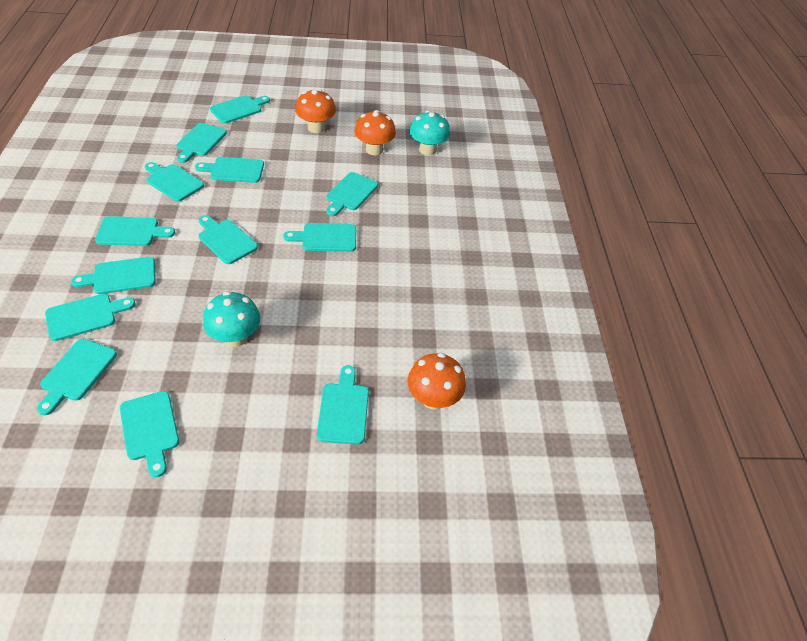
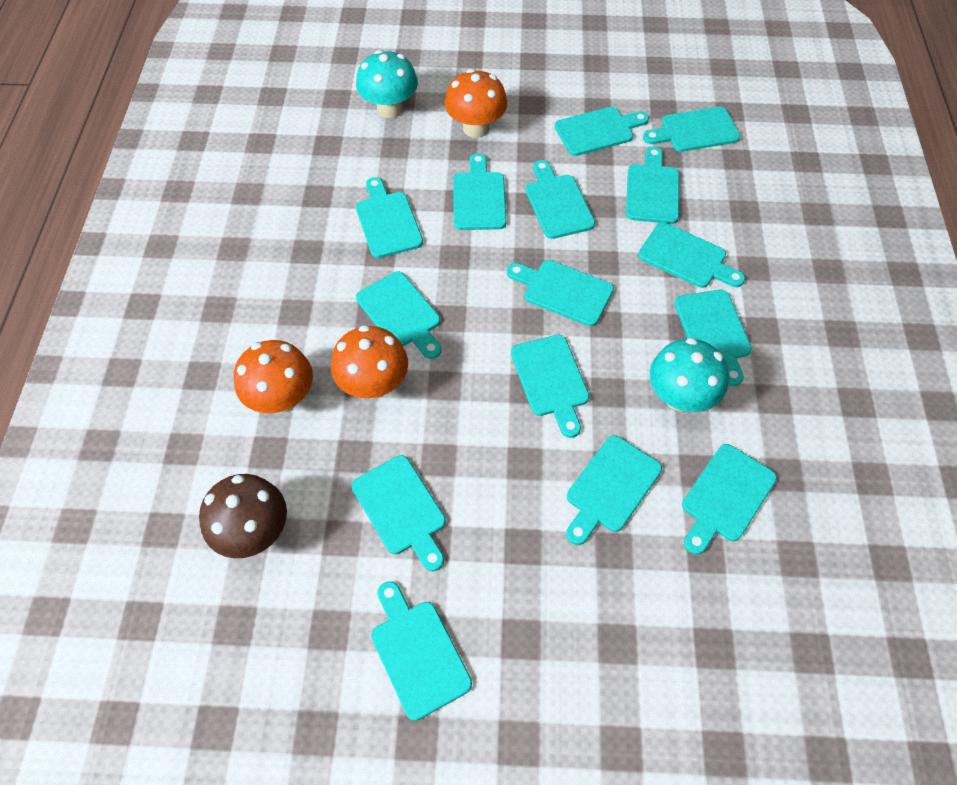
brown mushroom: 0 -> 1
turquoise cutting board: 13 -> 15

